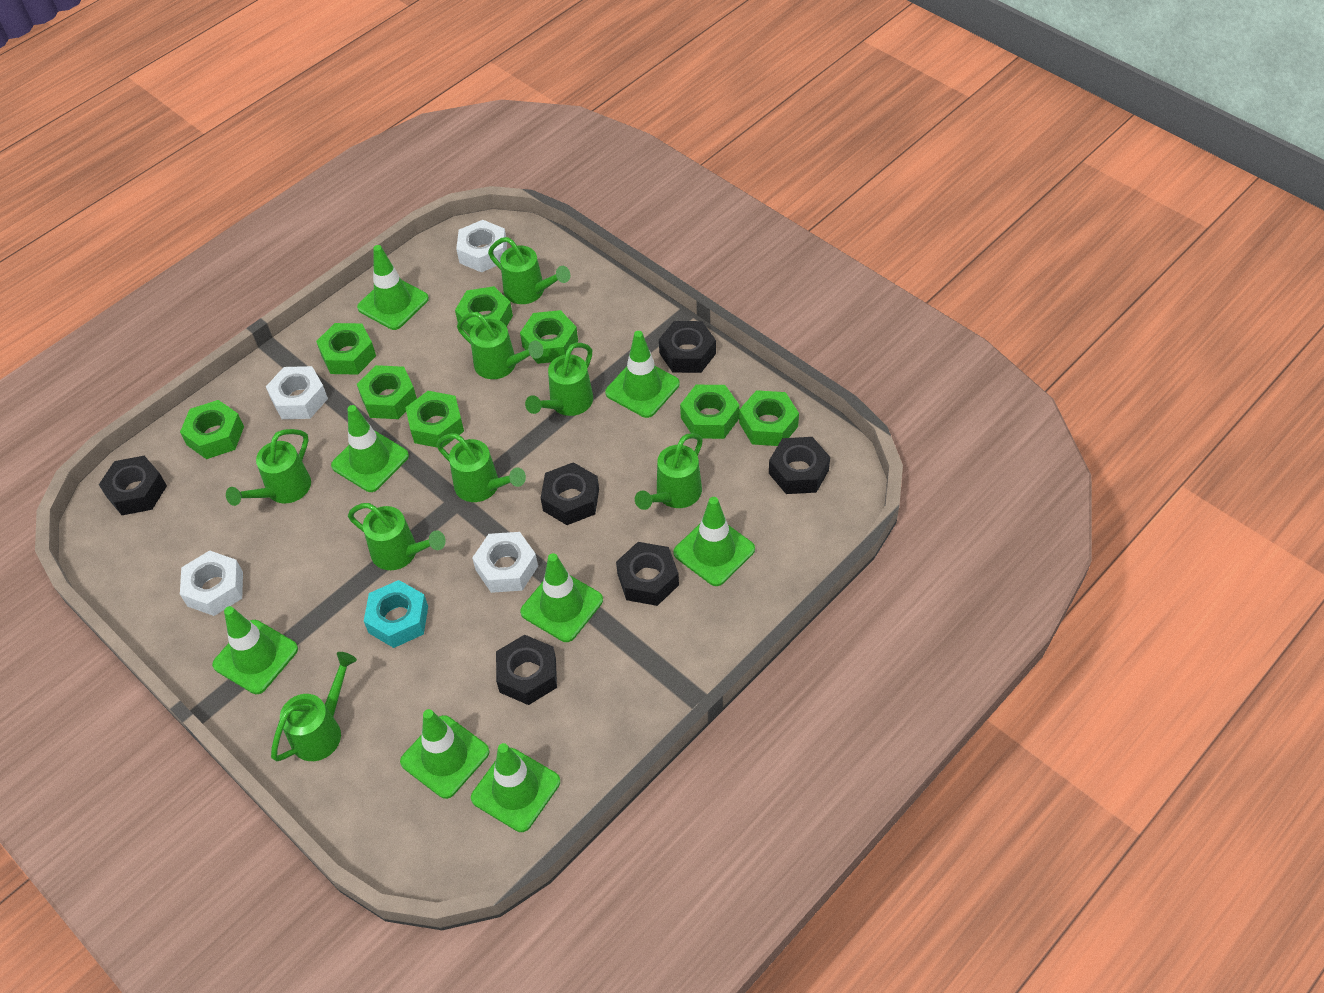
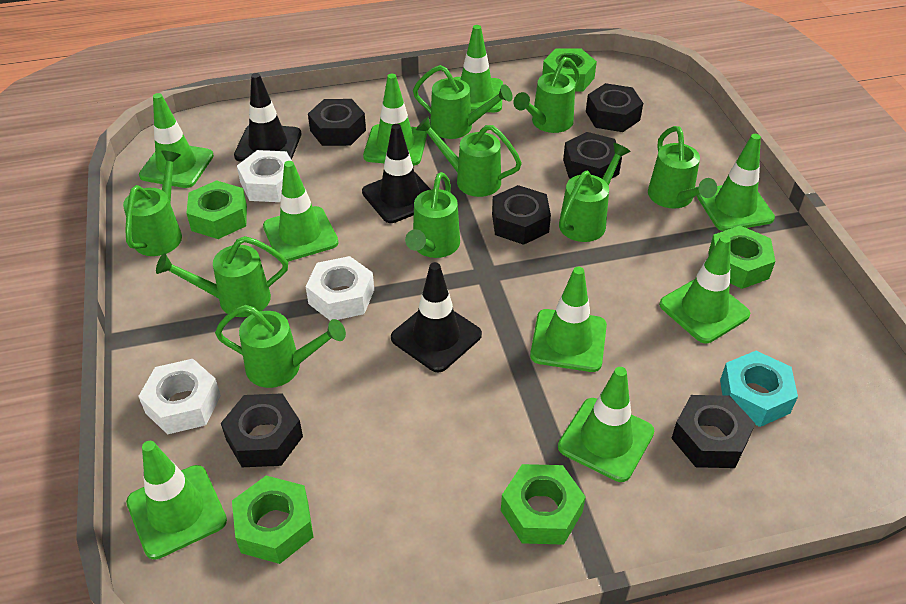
black traffic cone: 0 -> 3
green nut: 8 -> 5
green traffic cone: 8 -> 9
green watering can: 8 -> 9
white nut: 4 -> 3

